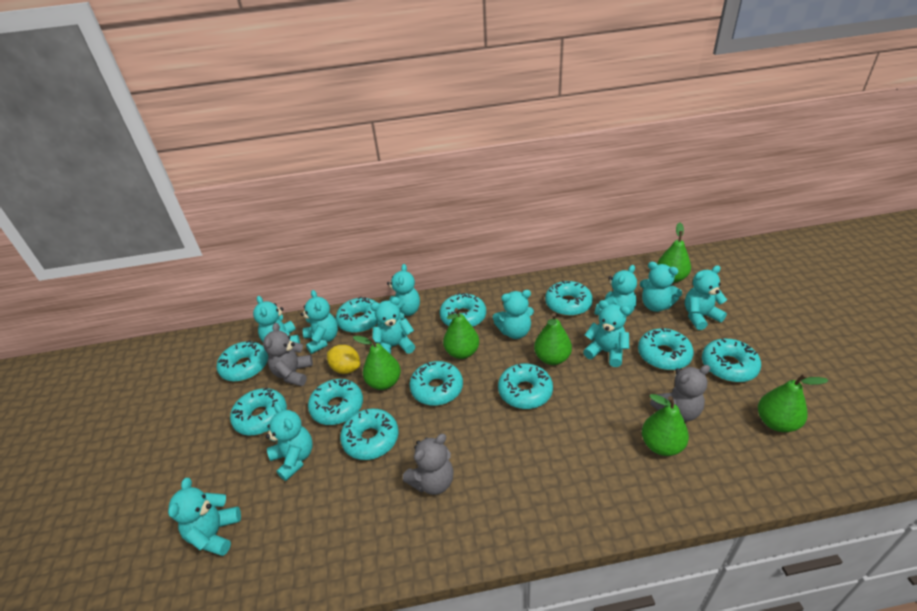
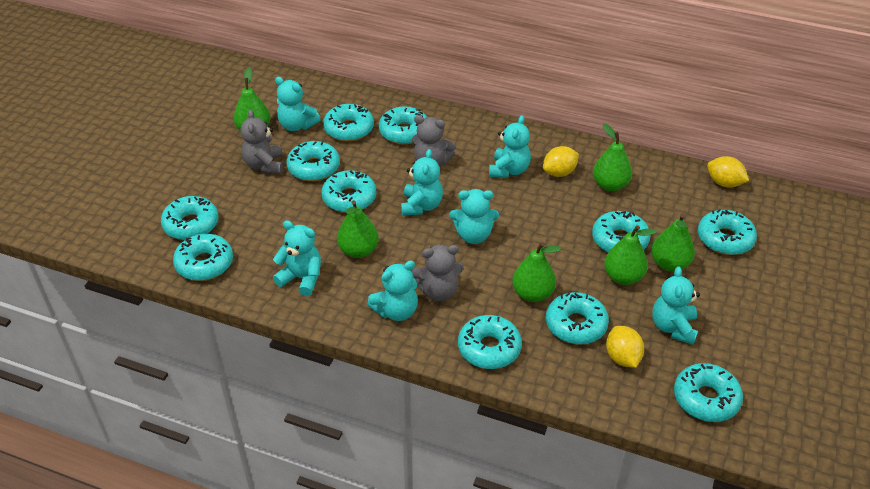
turquoise teddy bear: 11 -> 7
yellow lemon: 1 -> 3

